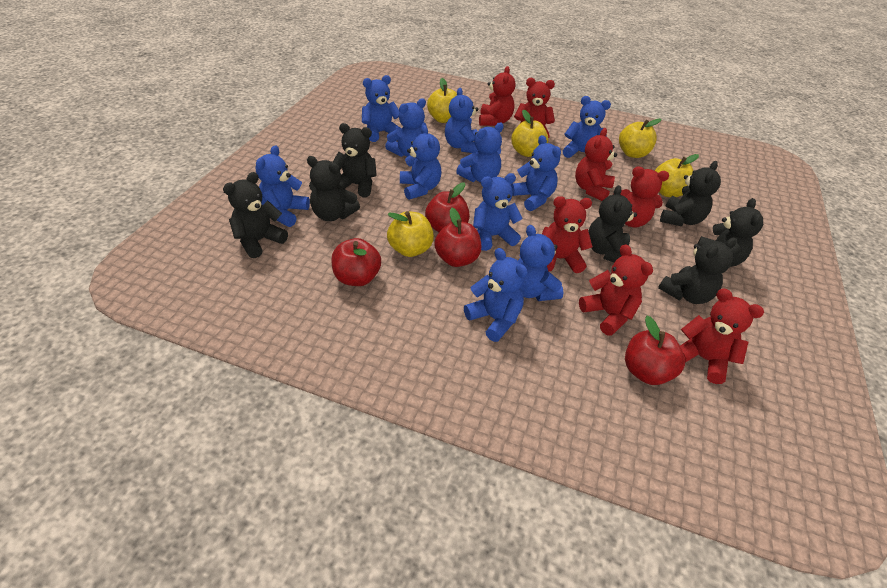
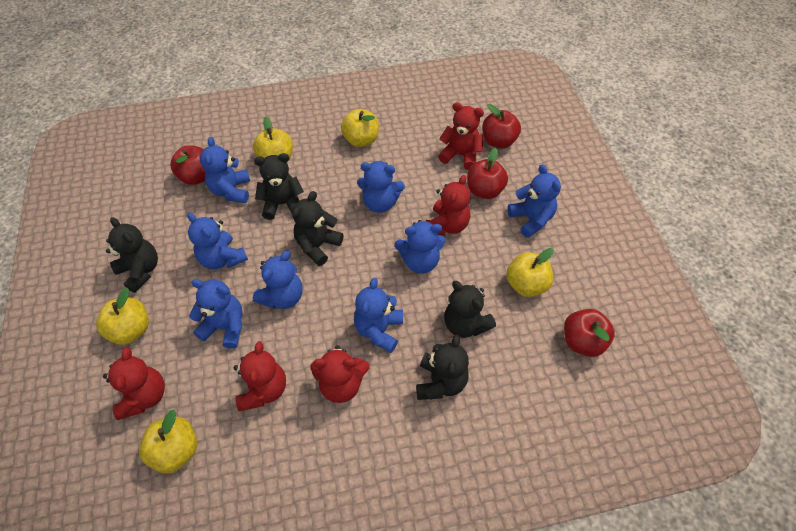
black teddy bear: 7 -> 5
blue teddy bear: 11 -> 8
red teddy bear: 7 -> 5

